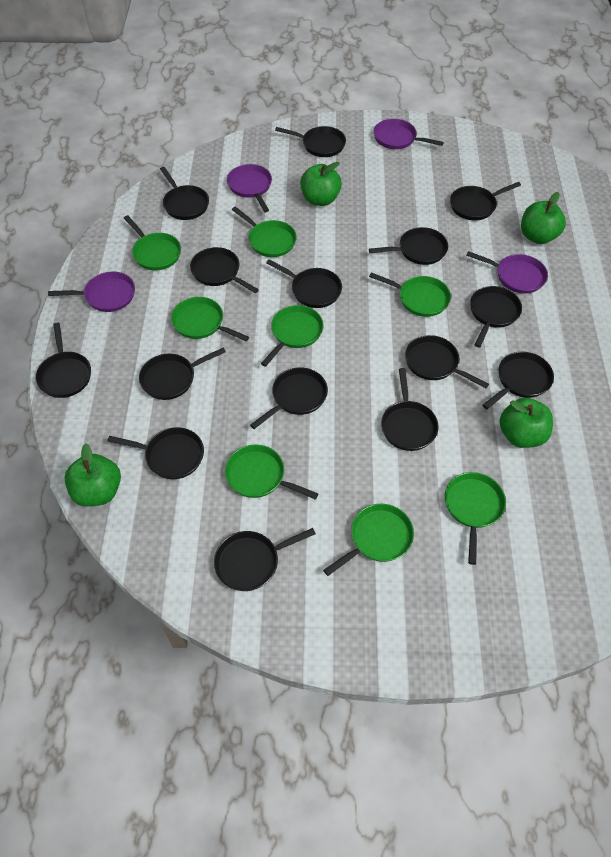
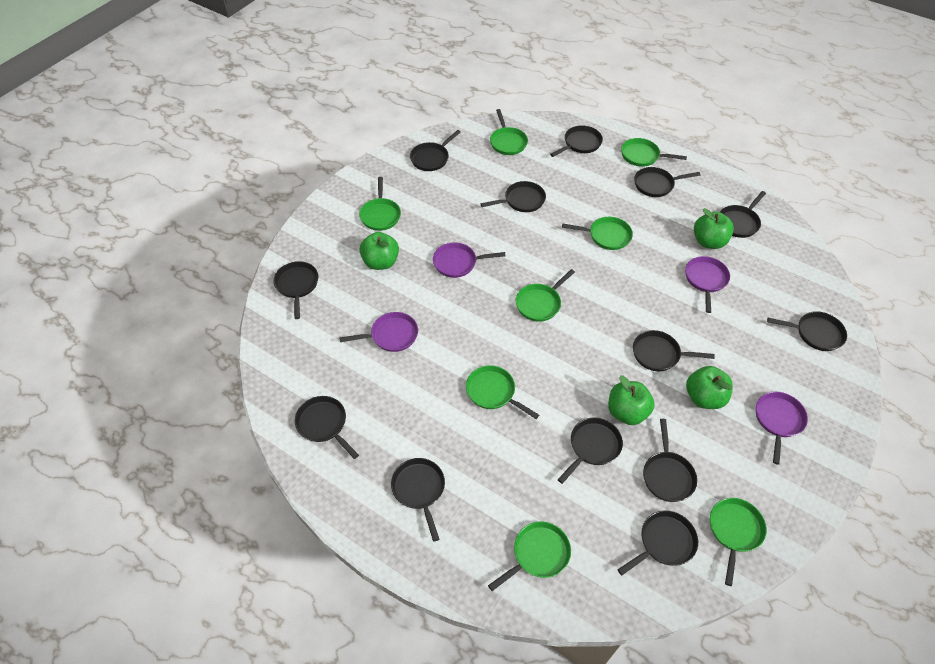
black pan: 15 -> 13

